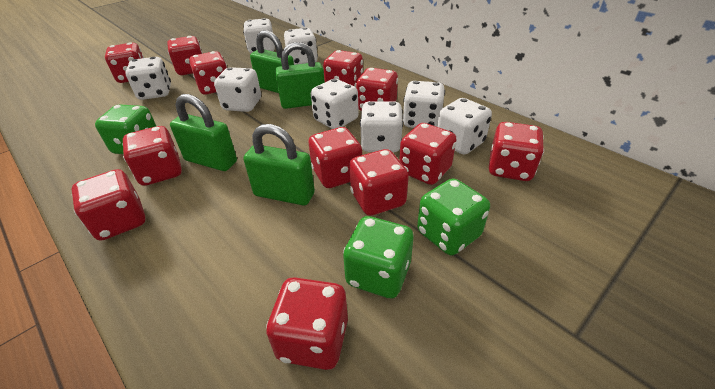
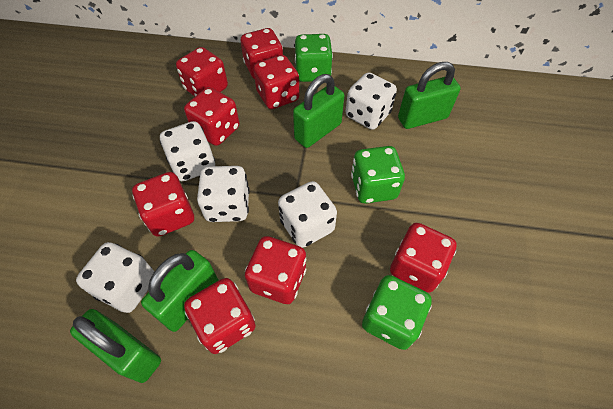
red dice: 12 -> 8
white dice: 8 -> 5

